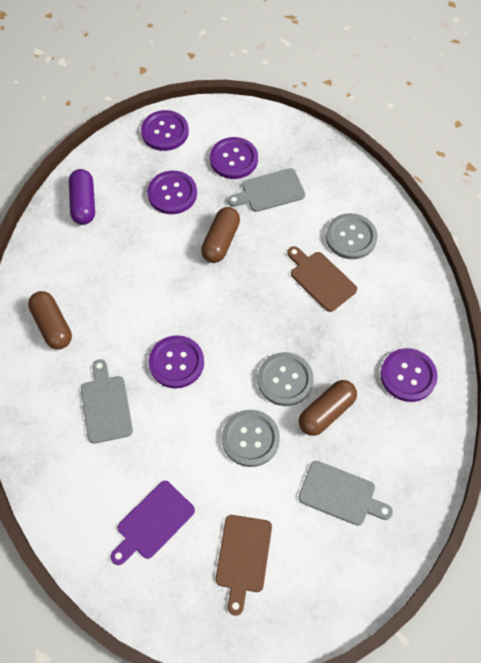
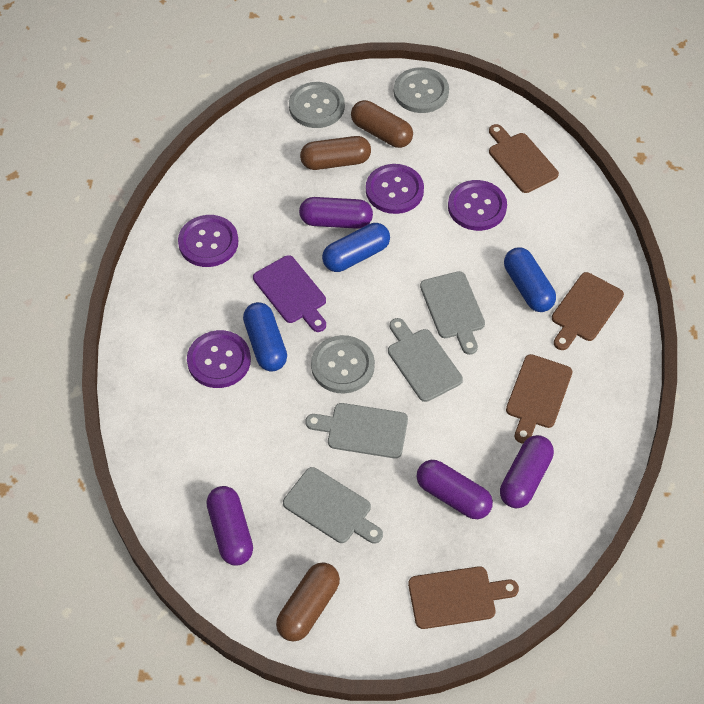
blue capsule: 0 -> 3
brown cutting board: 2 -> 4
grey cutting board: 3 -> 4
purple button: 5 -> 4
purple capsule: 1 -> 4

